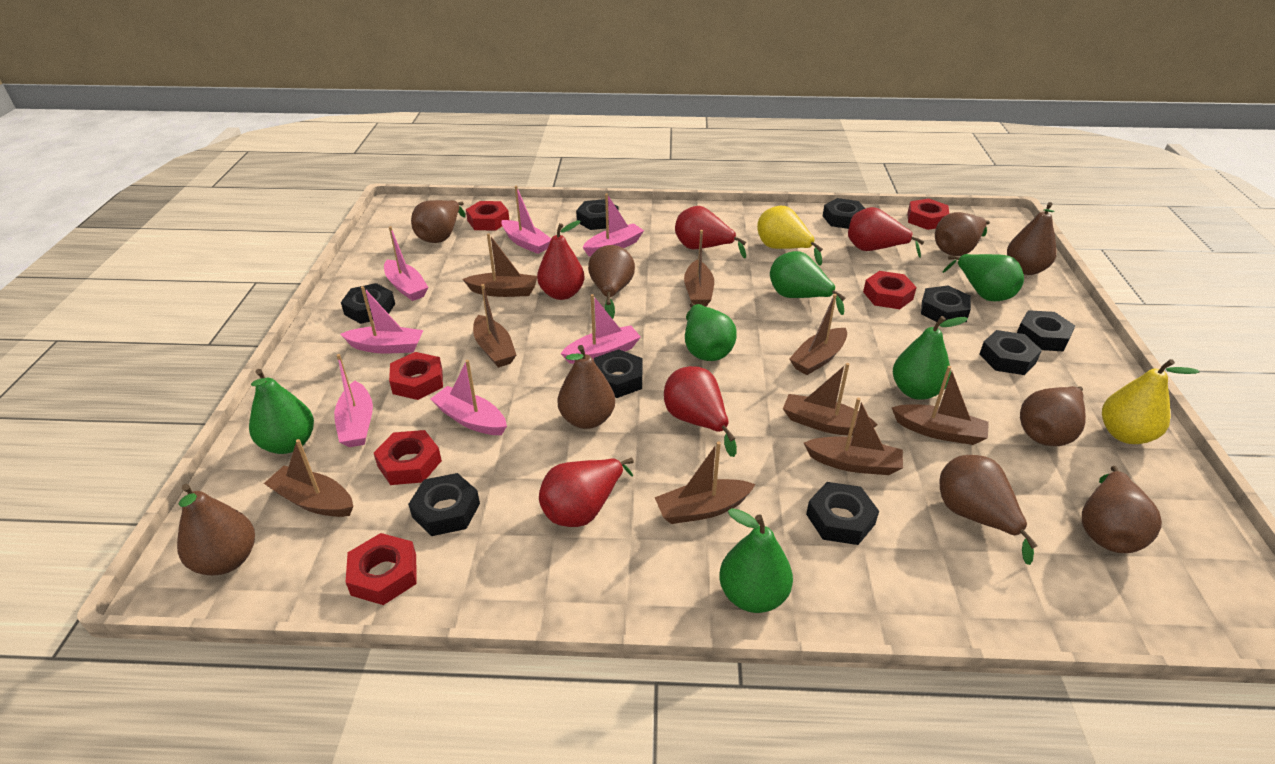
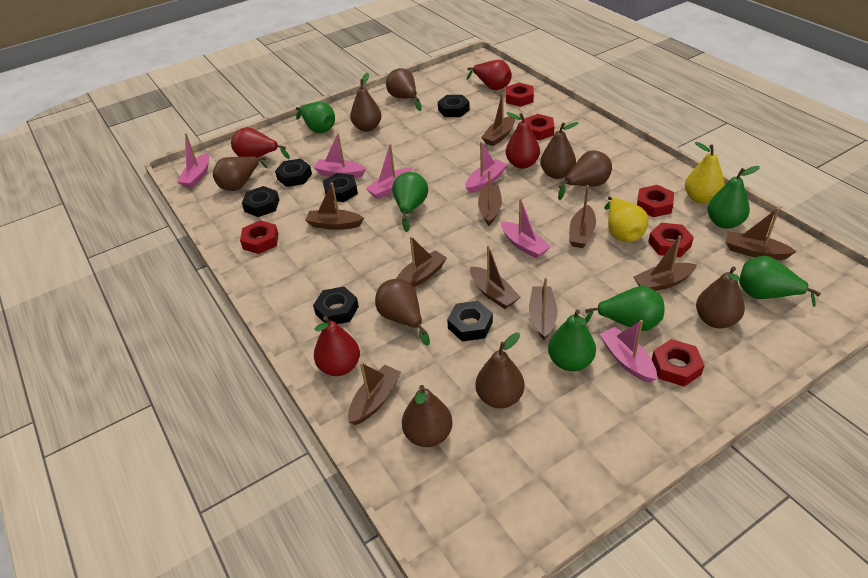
black nut: 9 -> 6
brown boat: 9 -> 10
pink boat: 7 -> 6
red pear: 5 -> 4

